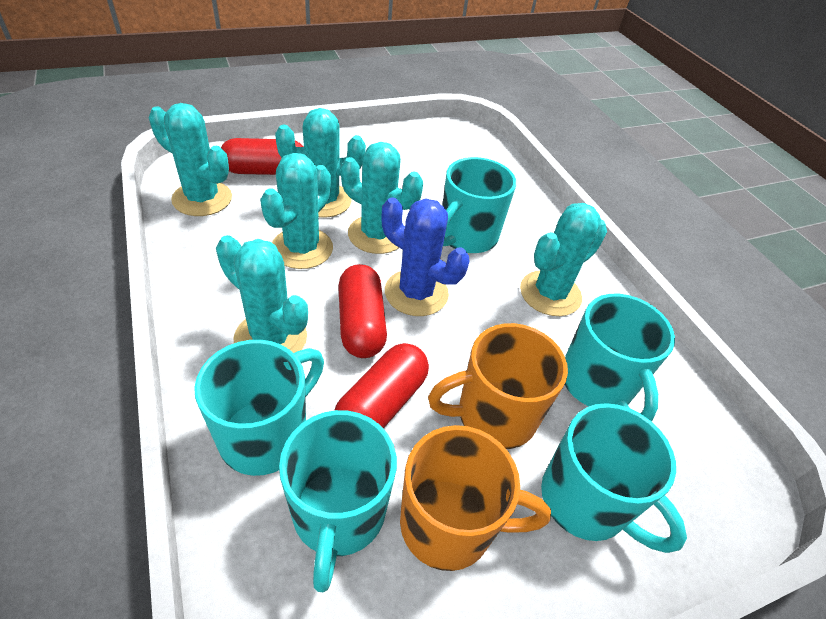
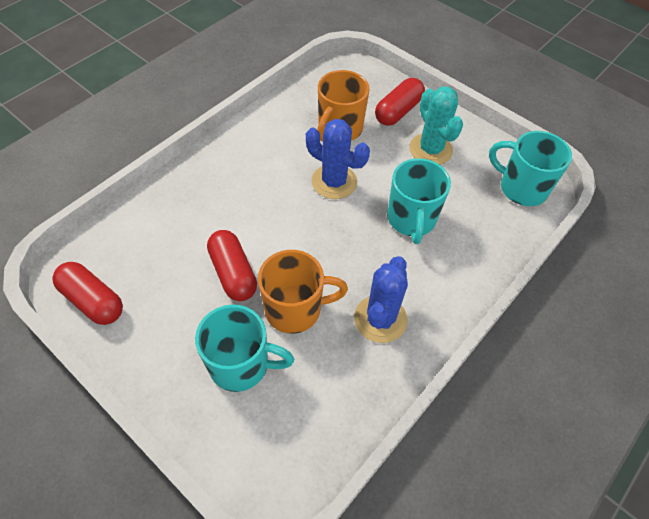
blue cactus: 1 -> 2
turquoise cactus: 6 -> 1
turquoise mug: 5 -> 3

